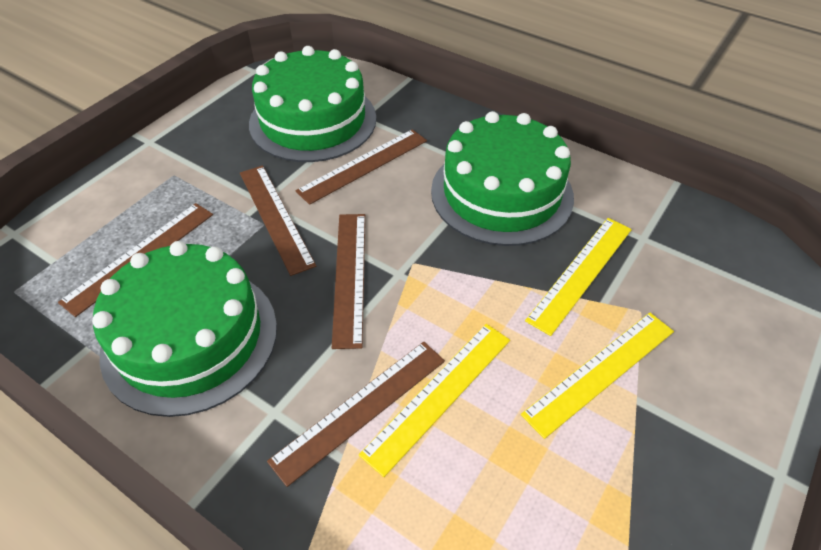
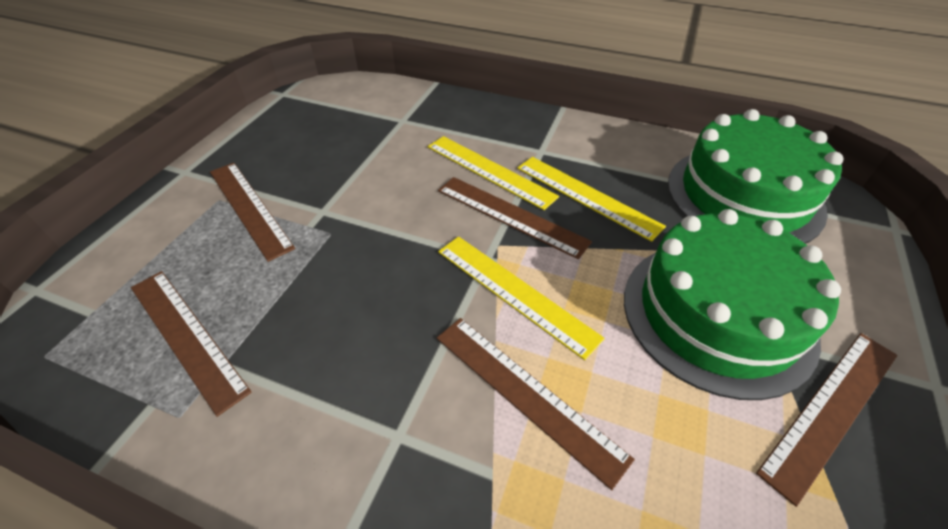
green cake: 3 -> 2

